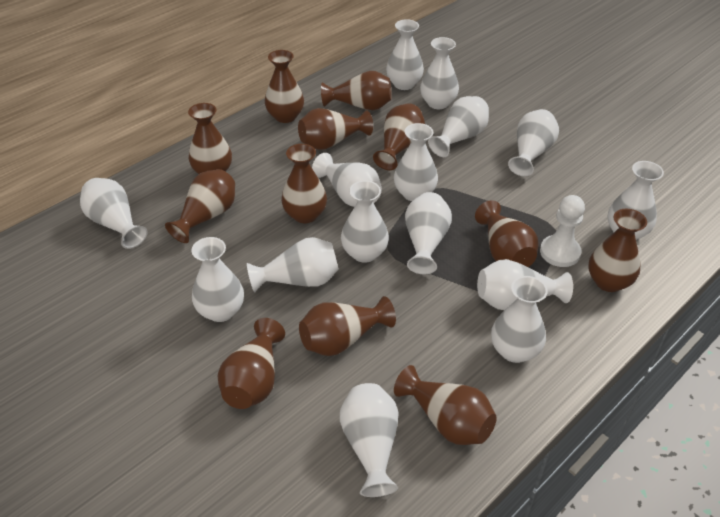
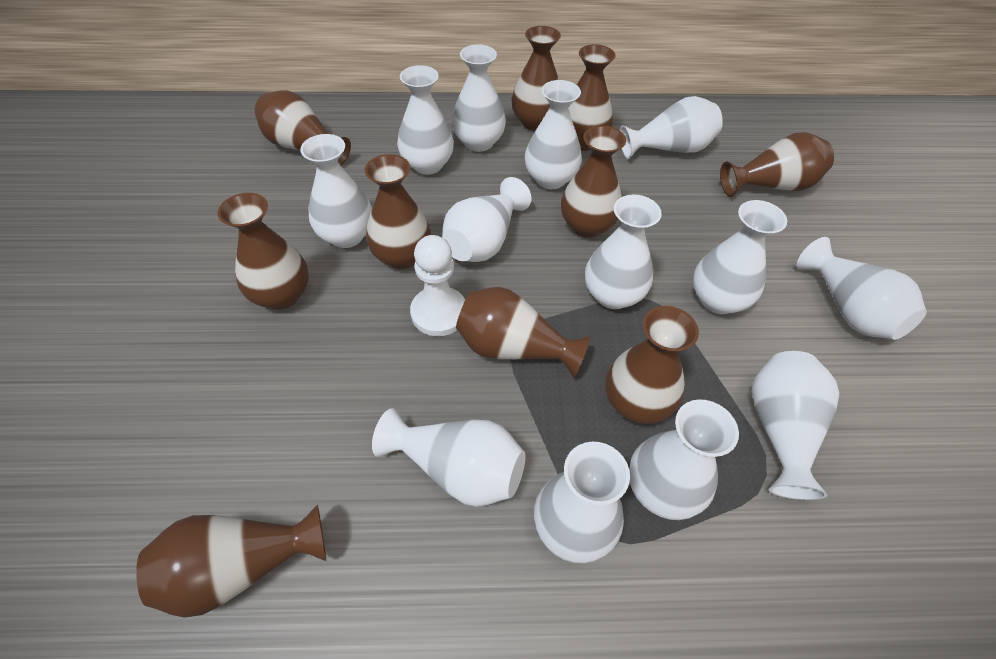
brown vase: 12 -> 10
white vase: 15 -> 13

